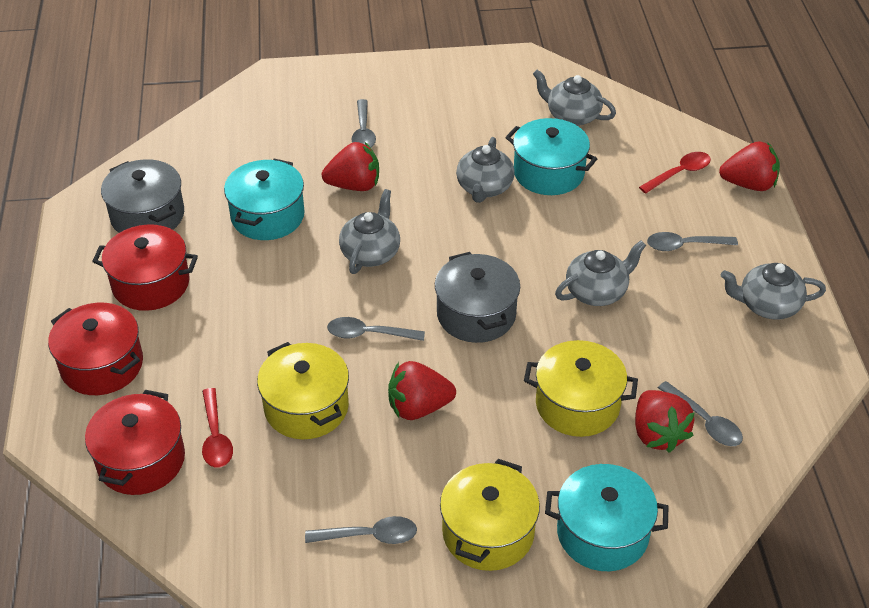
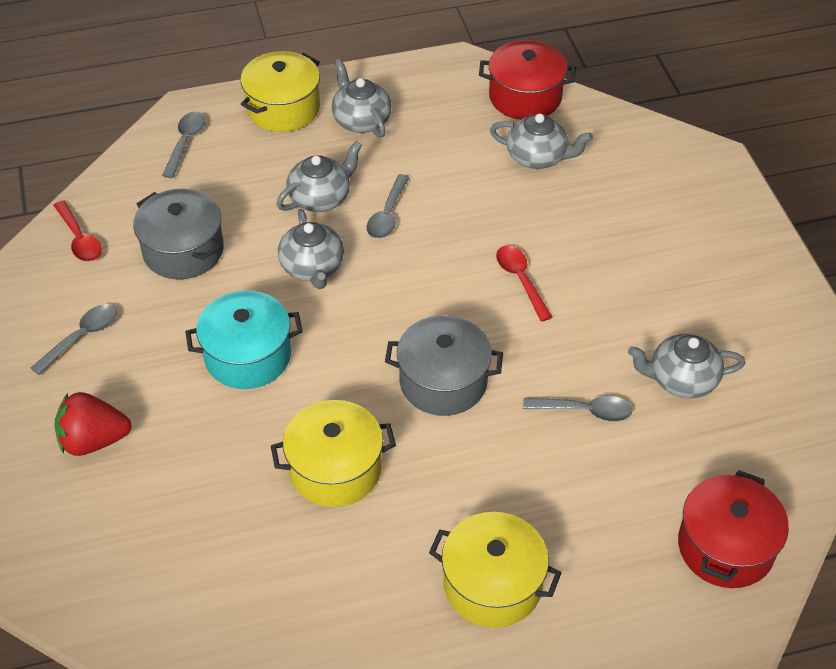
grey spoon: 5 -> 4
red pot: 3 -> 2
red strawberry: 4 -> 1
turquoise pot: 3 -> 1

